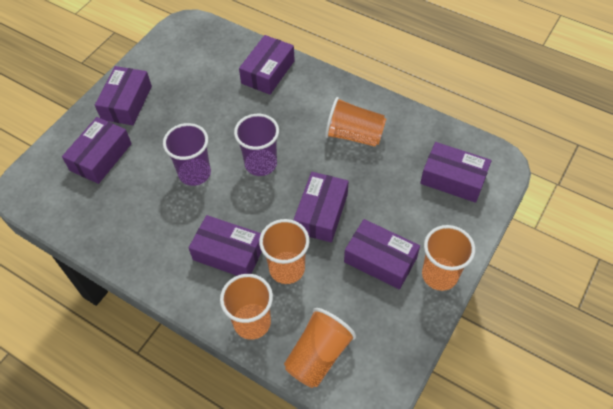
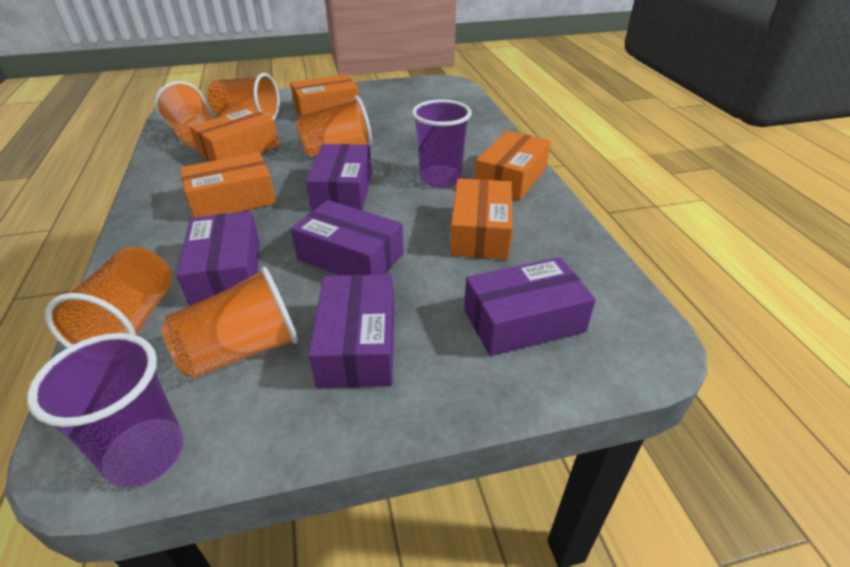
orange box: 0 -> 5
purple box: 7 -> 5

